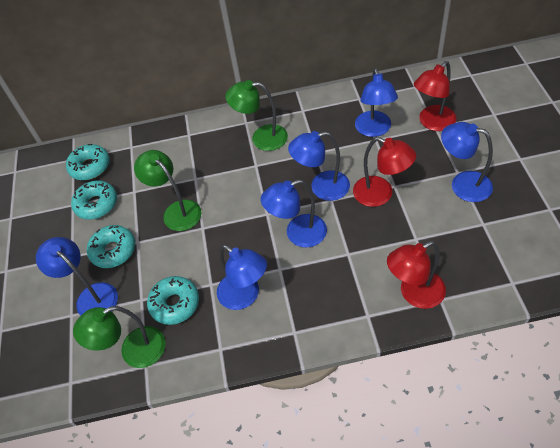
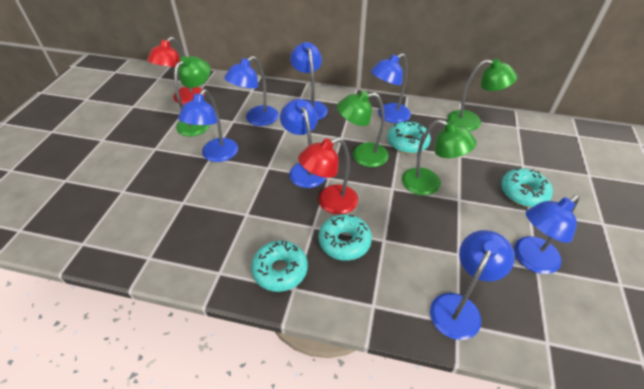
blue lamp: 6 -> 7
green lamp: 3 -> 4
red lamp: 3 -> 2

